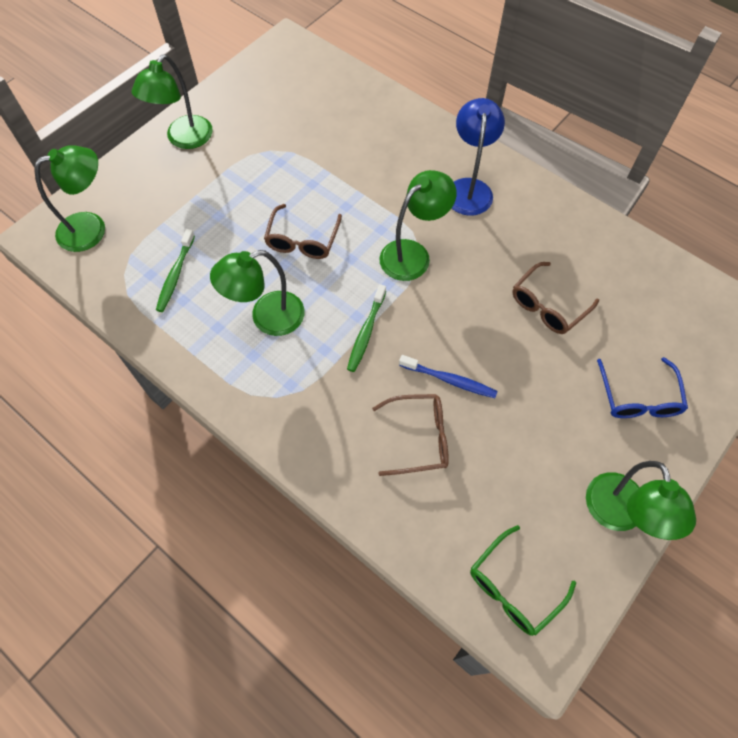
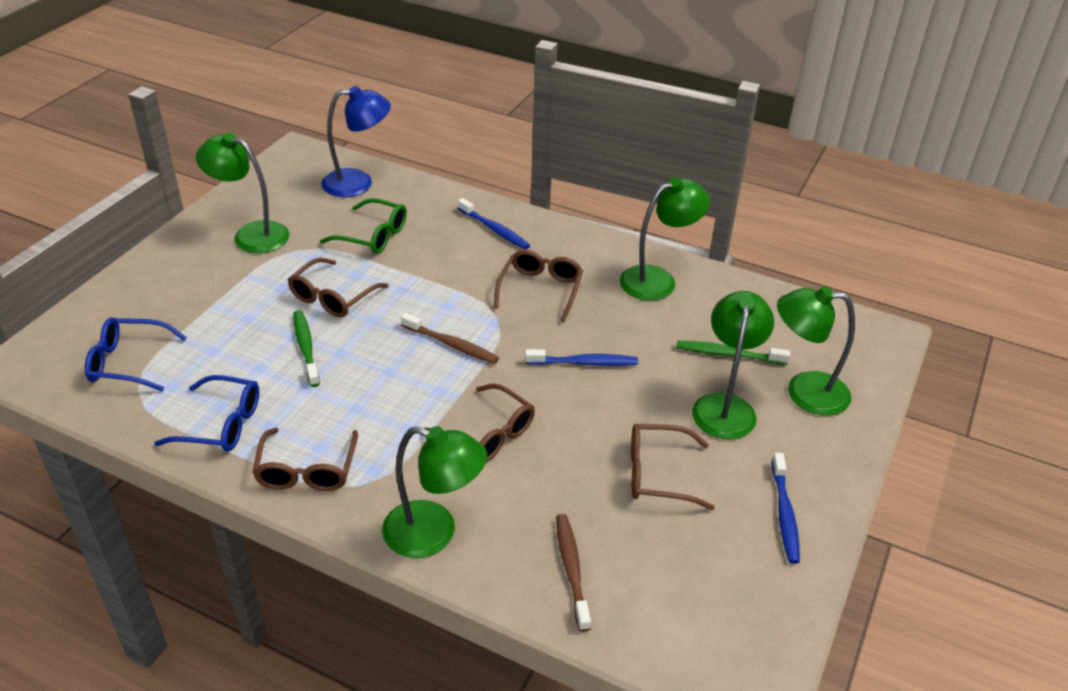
blue glasses: 1 -> 2
blue toothbrush: 1 -> 3
brown glasses: 3 -> 5
brown toothbrush: 0 -> 2

